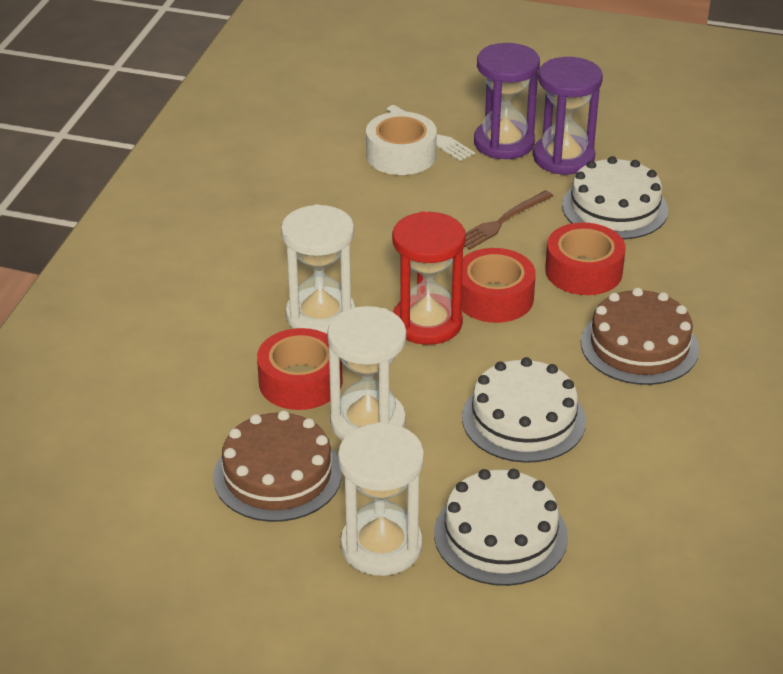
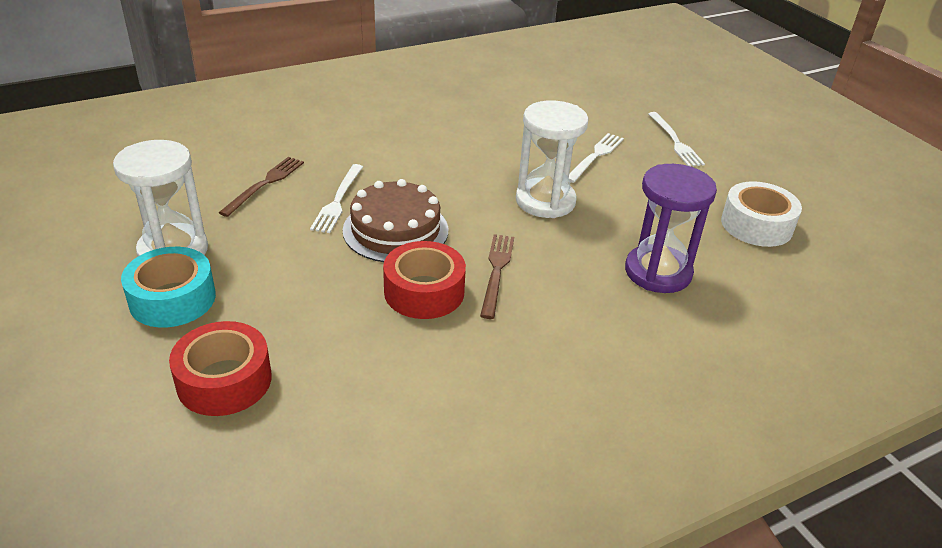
brown cake: 2 -> 1
brown fork: 1 -> 2
purple hourglass: 2 -> 1
red hourglass: 1 -> 0
red tape: 3 -> 2
turquoise tape: 0 -> 1
white cake: 3 -> 0
white fork: 1 -> 3
white hourglass: 3 -> 2

